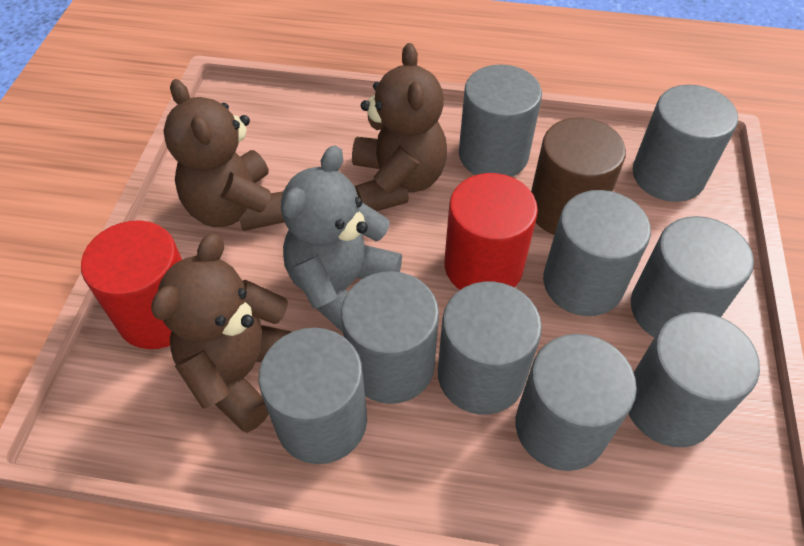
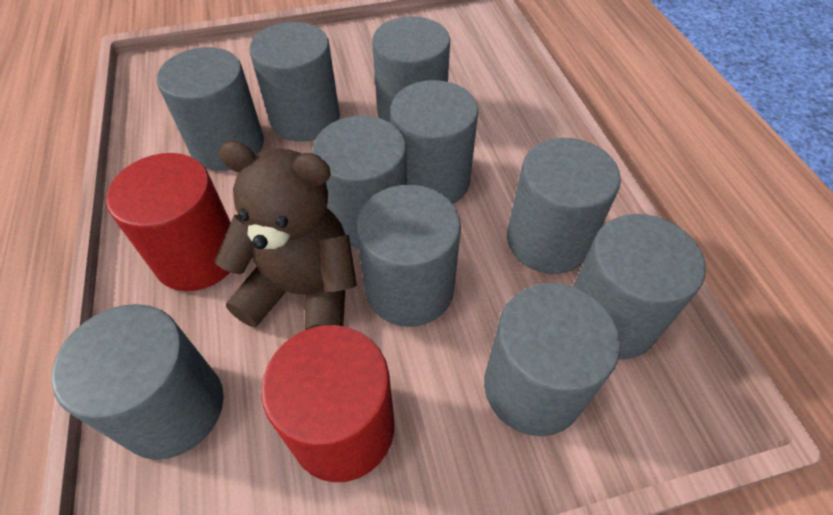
brown cylinder: 1 -> 0
brown teddy bear: 3 -> 1
grey cylinder: 9 -> 10
grey teddy bear: 1 -> 0

